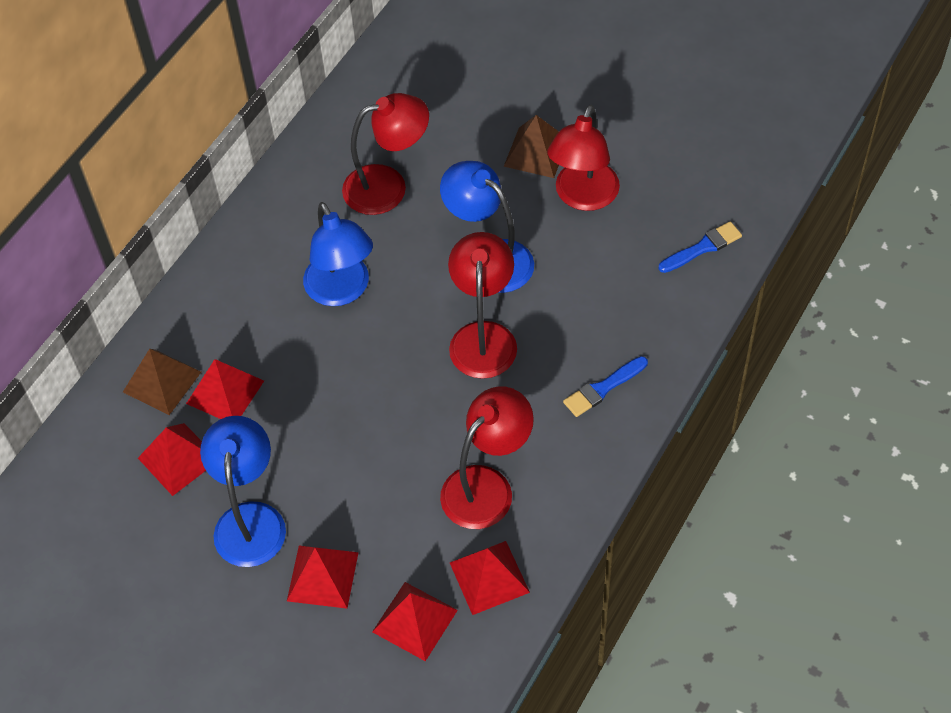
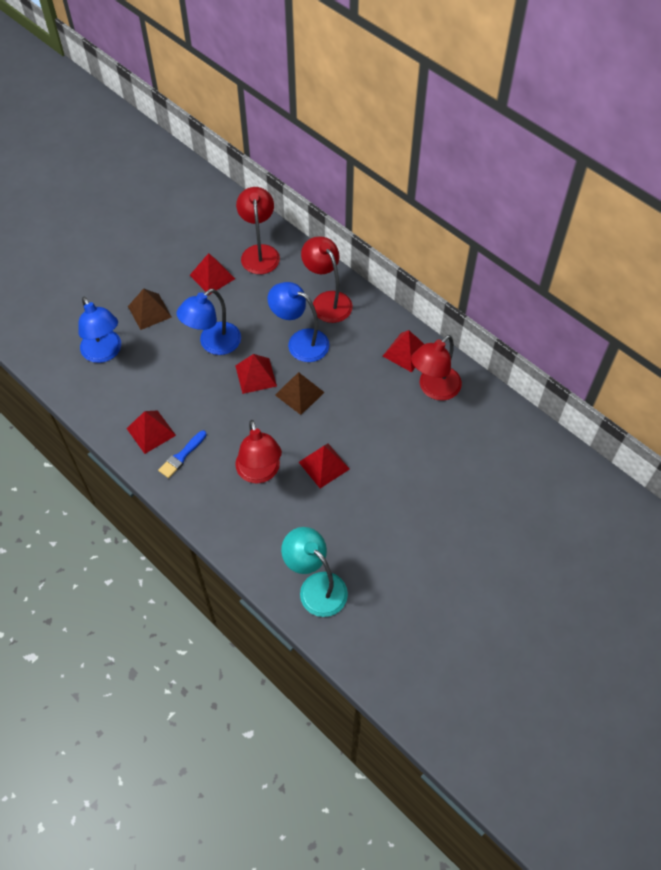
blue brush: 2 -> 1
turquoise lamp: 0 -> 1

